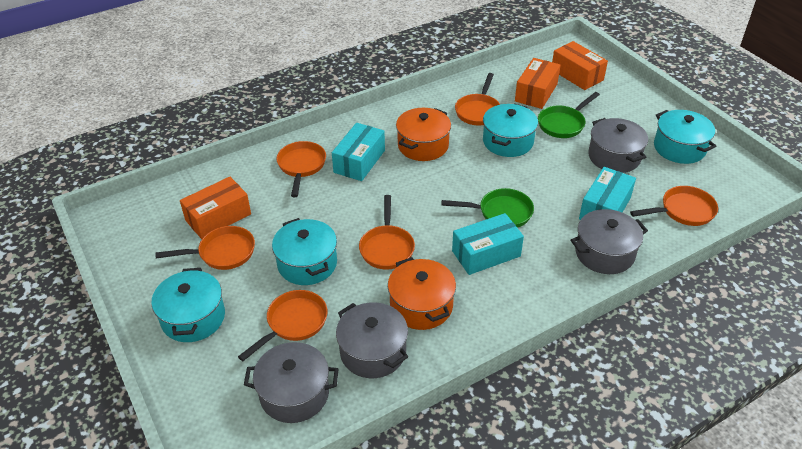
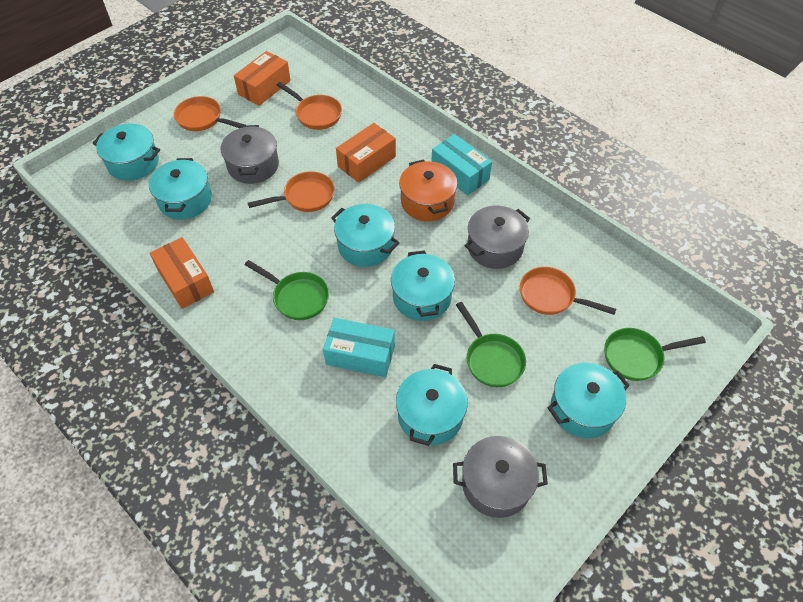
green pan: 2 -> 3
grey pot: 4 -> 3
orange pan: 6 -> 4
orange pot: 2 -> 1
turquoise box: 3 -> 2
turquoise pot: 4 -> 6

